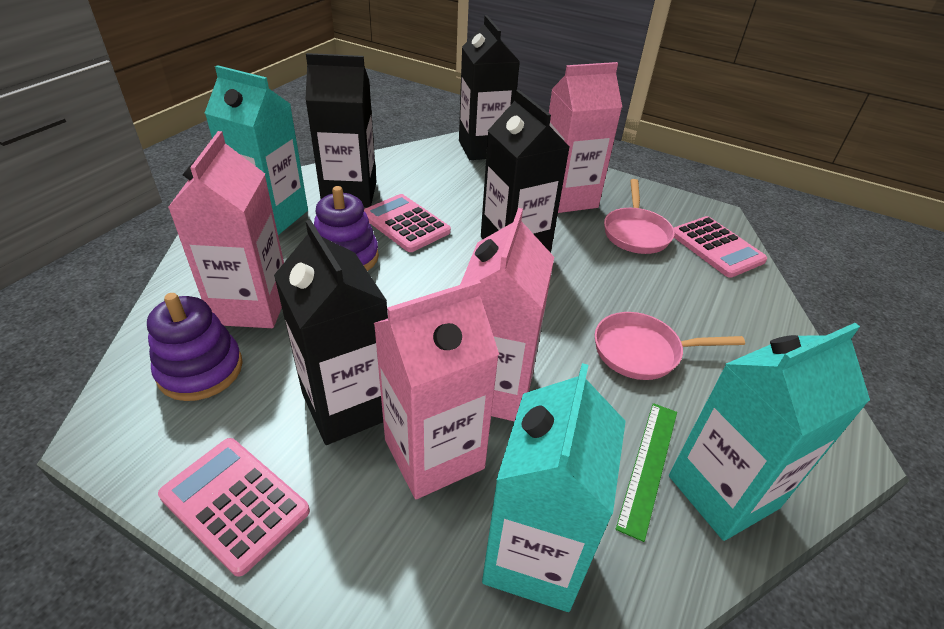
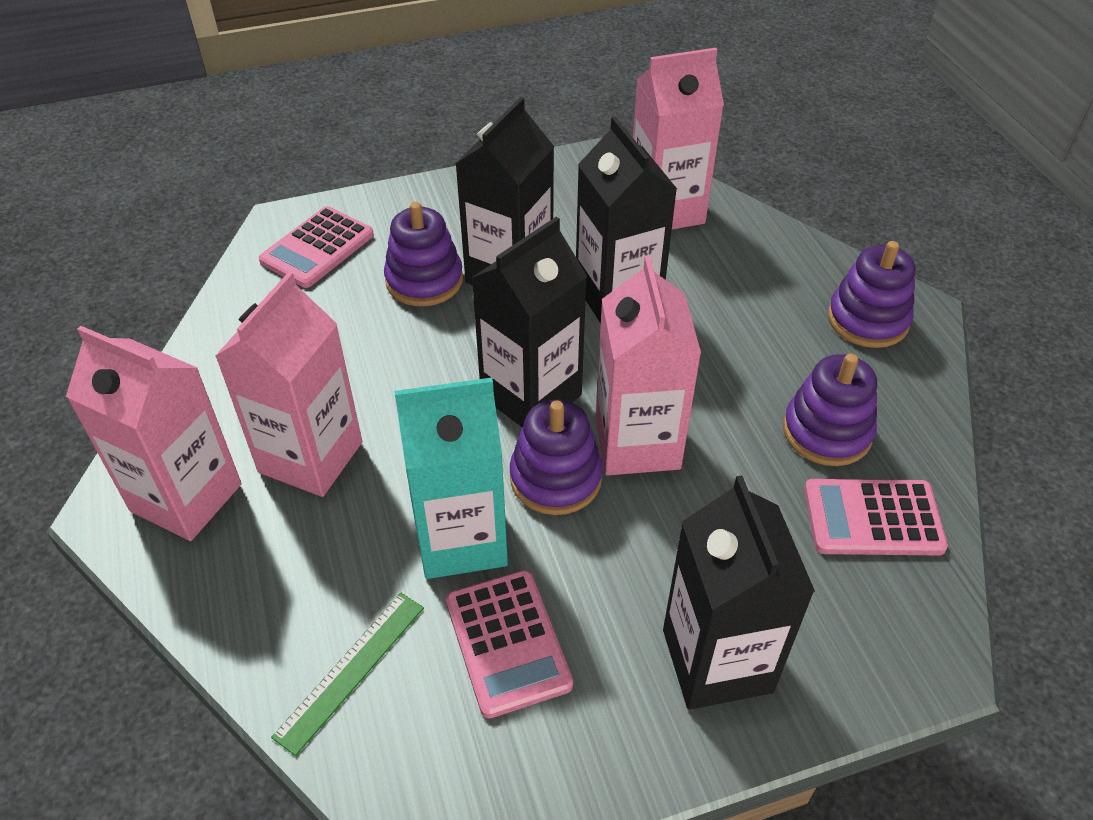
pink pan: 2 -> 0
purple stacking toy: 2 -> 4
turquoise carton: 3 -> 1

